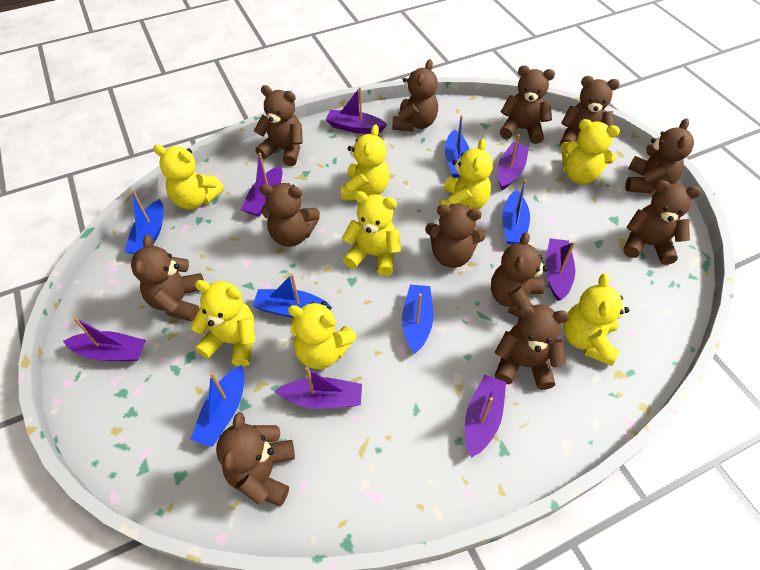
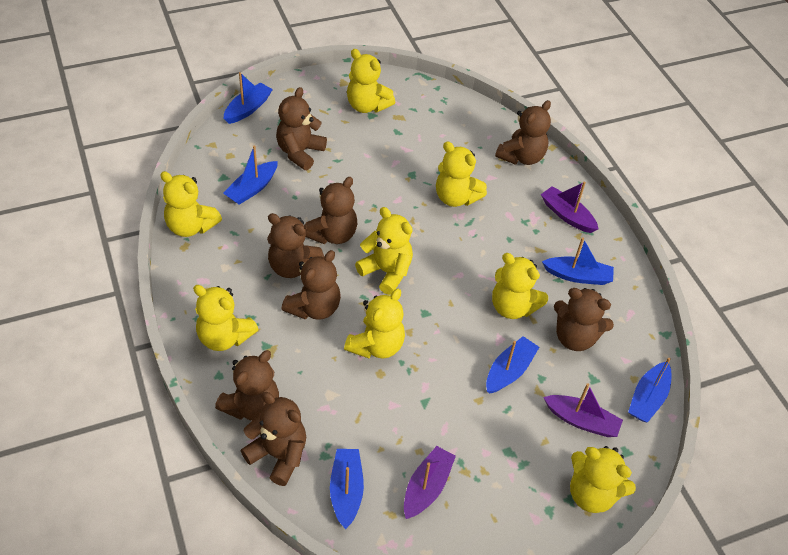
brown teddy bear: 12 -> 8
purple boat: 7 -> 3

